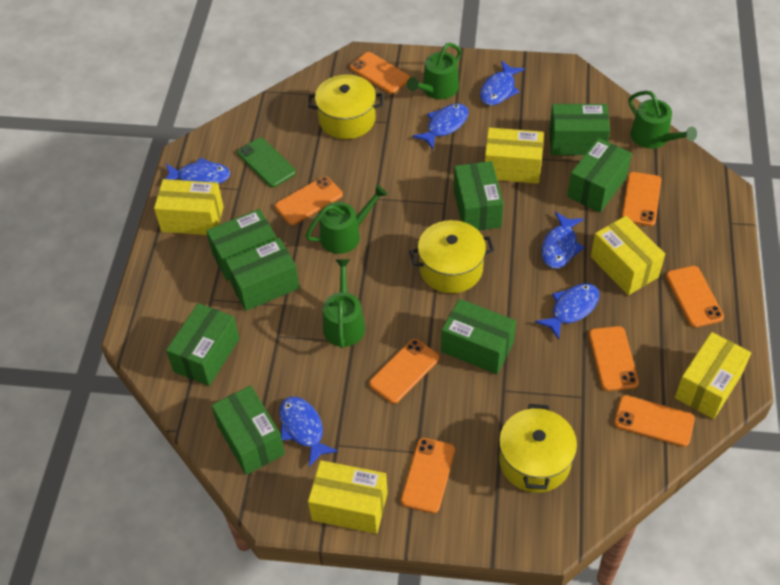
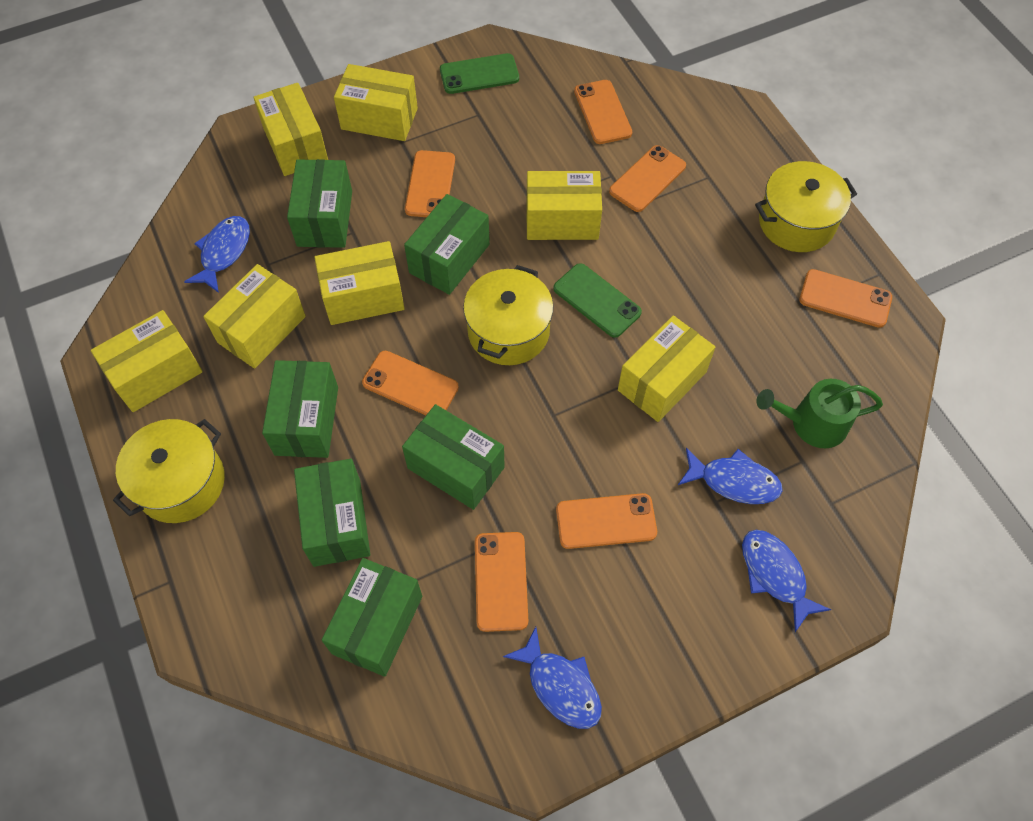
blue fish: 6 -> 4
green box: 8 -> 6
green phone: 1 -> 2
green watering can: 4 -> 1
orange phone: 8 -> 7
yellow box: 5 -> 7

